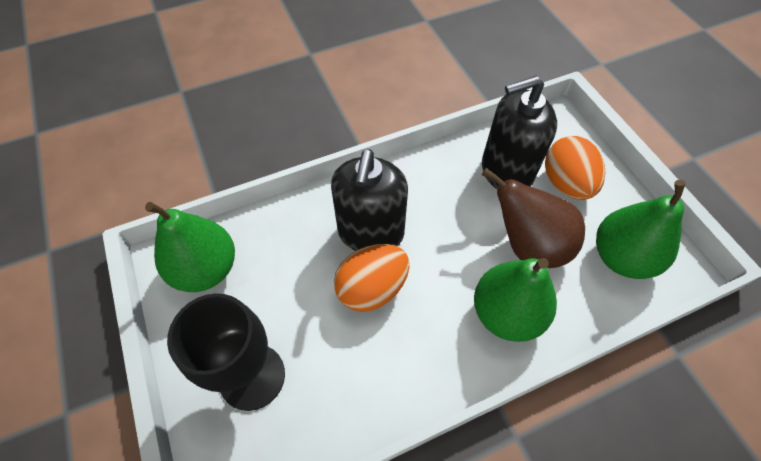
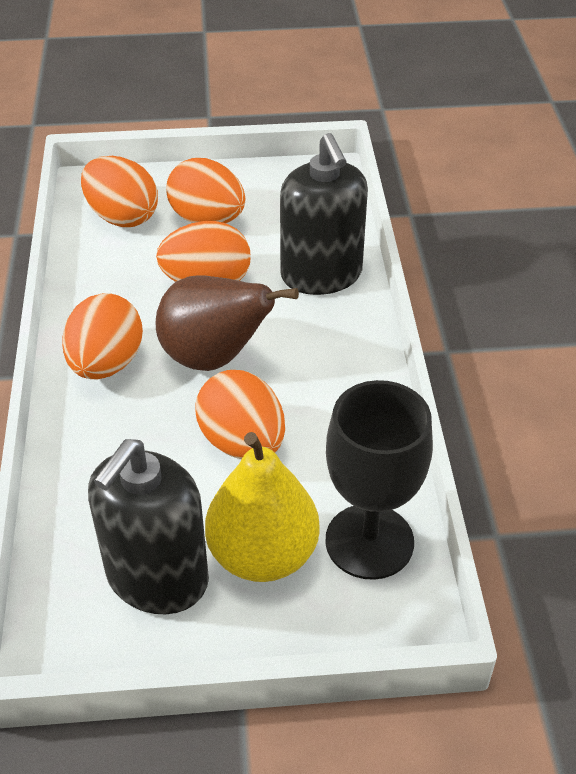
green pear: 3 -> 0
orange egg: 2 -> 5
yellow pear: 0 -> 1

